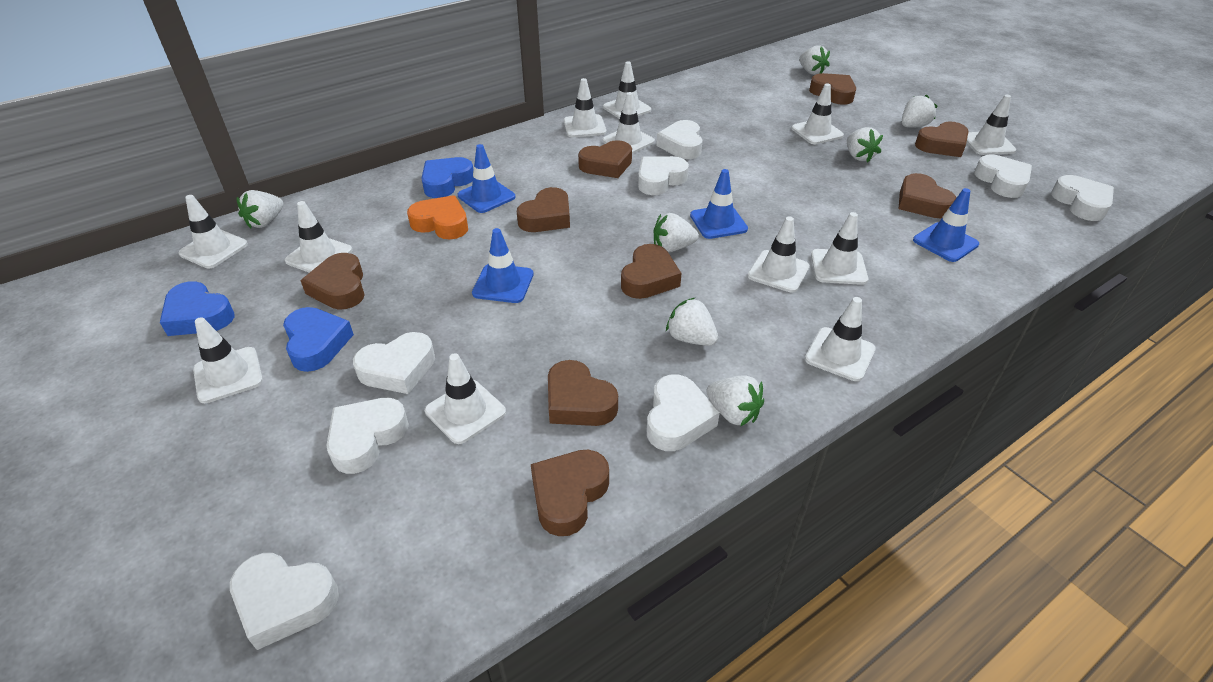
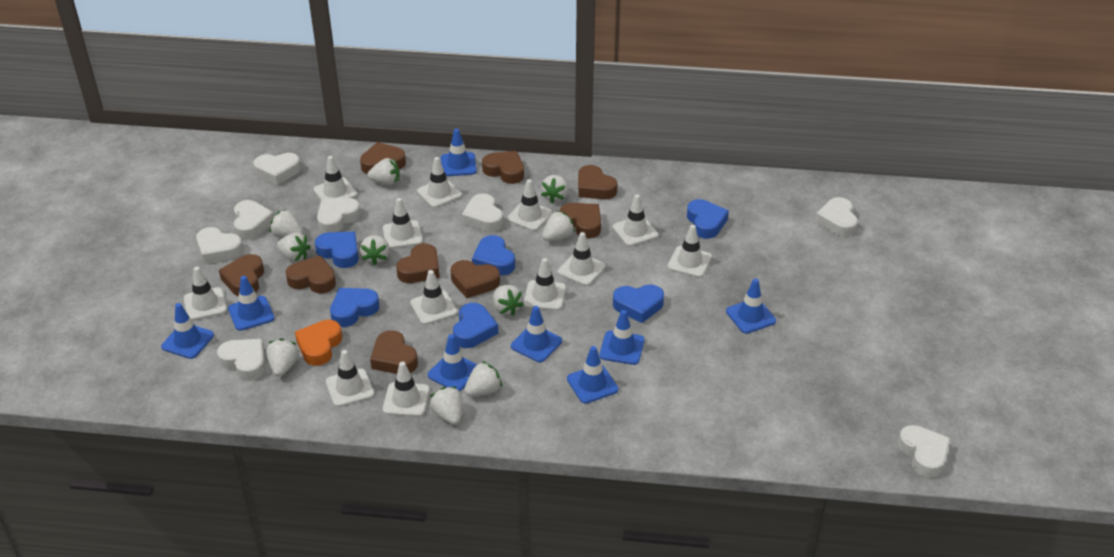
blue heart: 3 -> 6
blue traffic cone: 4 -> 8
white strawberry: 7 -> 10

